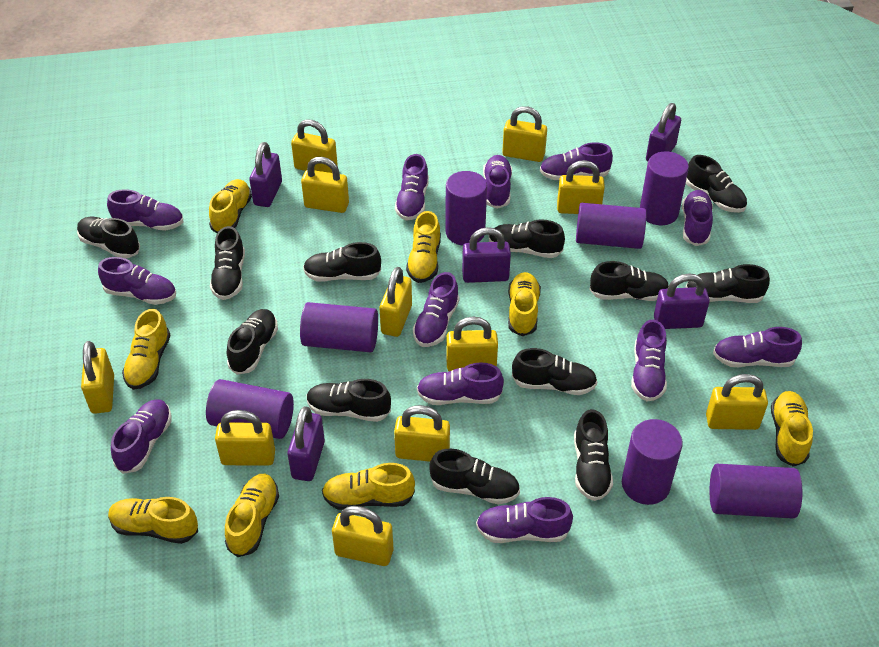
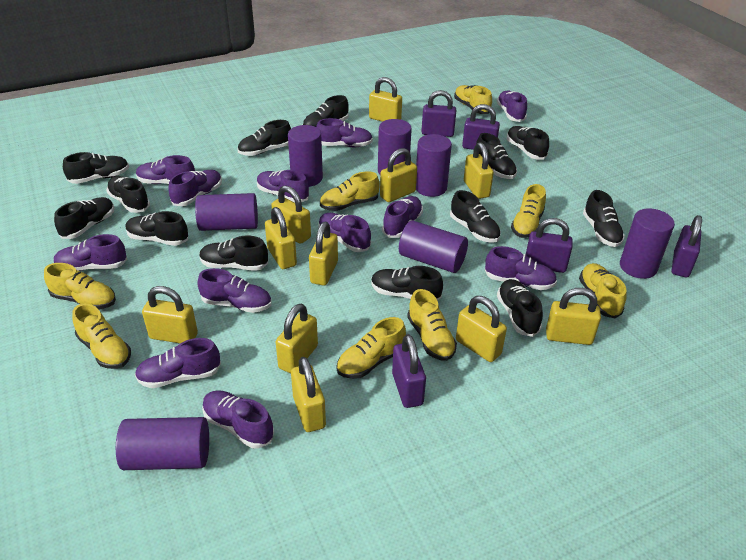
black shoe: 12 -> 13

